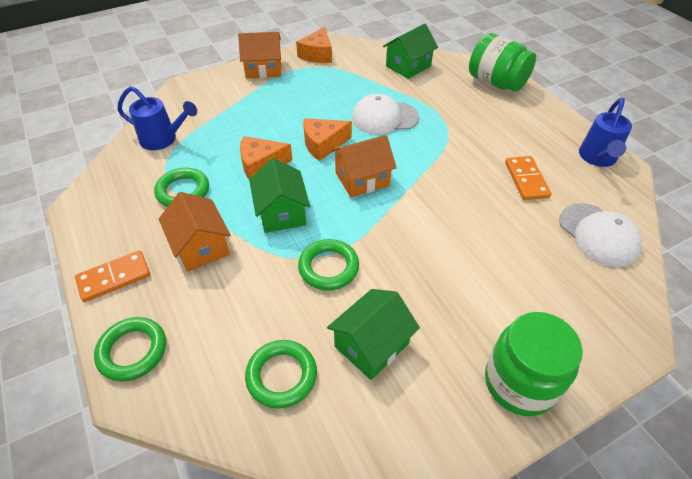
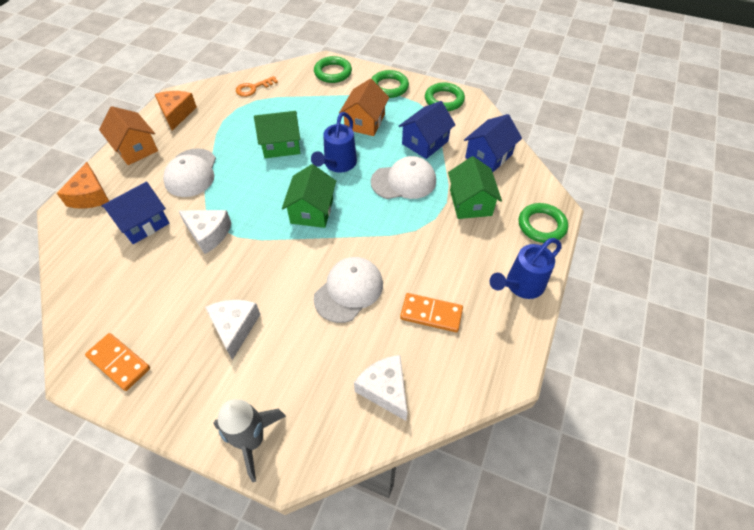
blue house: 0 -> 3
green jar: 2 -> 0
grey rocket: 0 -> 1
orange cheese: 3 -> 2
orange house: 3 -> 2
orange key: 0 -> 1
white cap: 2 -> 3
white cheese: 0 -> 3

